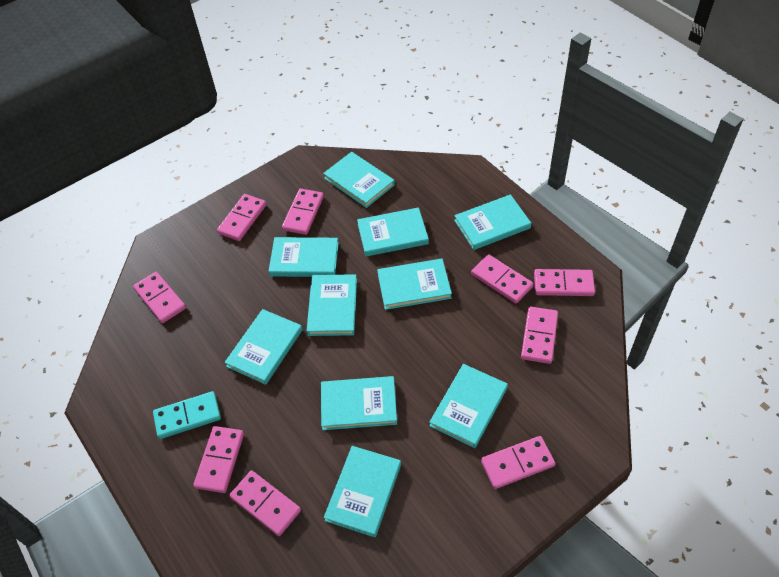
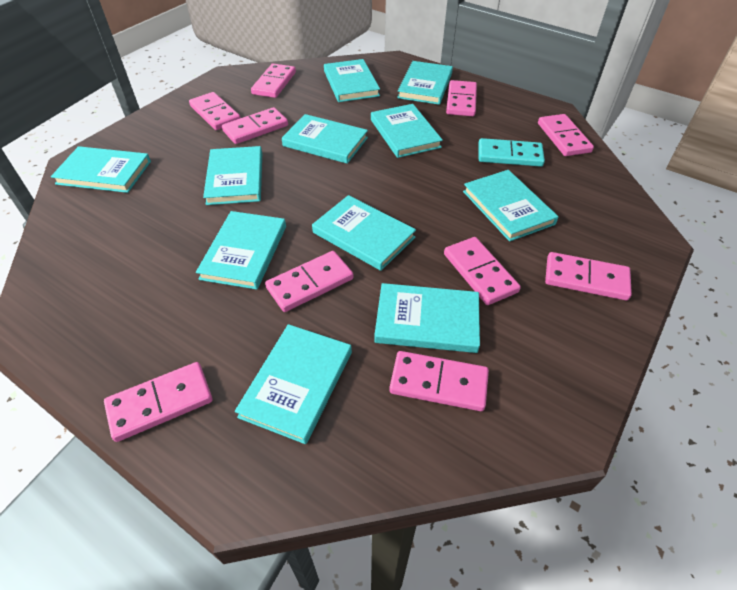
pink domino: 9 -> 10
turquoise book: 10 -> 11

